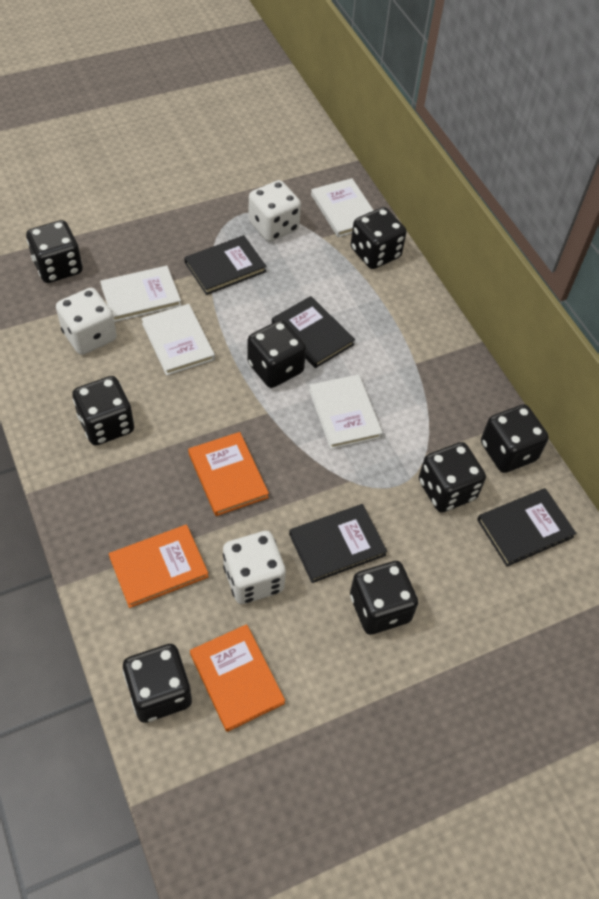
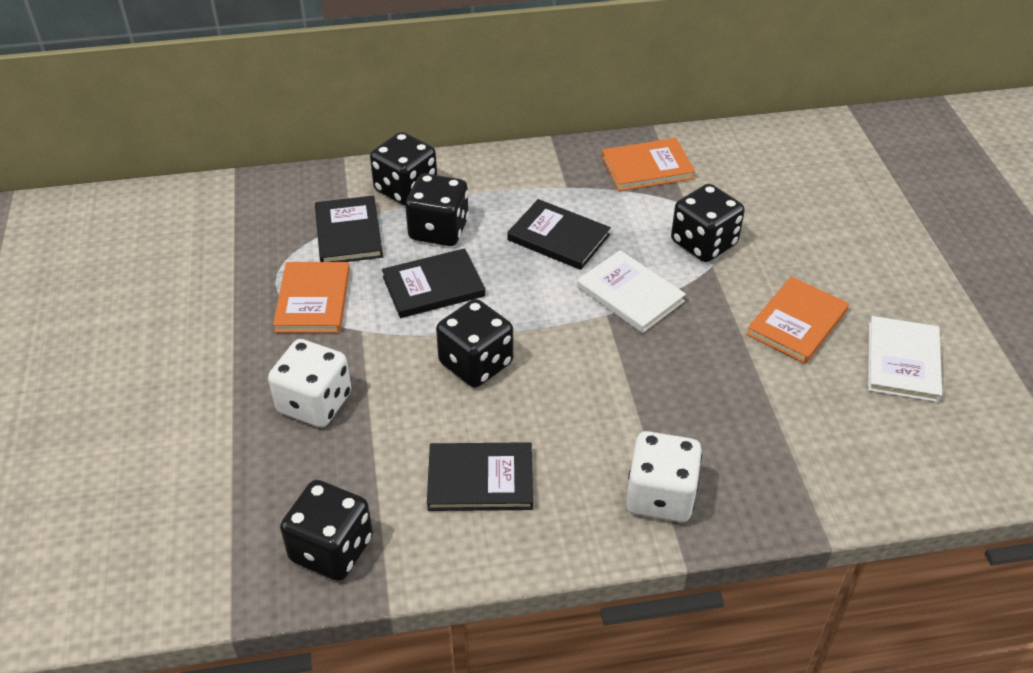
black dice: 8 -> 5
white book: 4 -> 2
white dice: 3 -> 2

